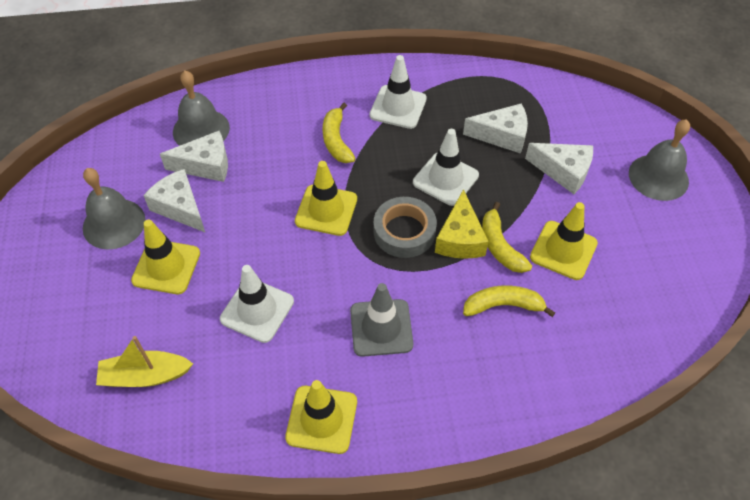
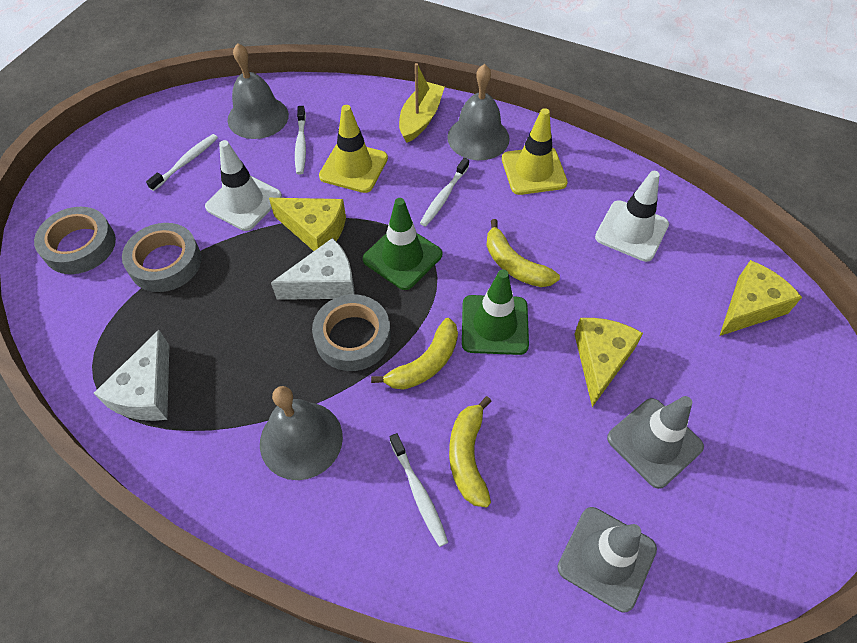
green traffic cone: 0 -> 2
grey tape: 1 -> 3
grey traffic cone: 1 -> 2
white cheese: 4 -> 2
white toothbrush: 0 -> 4
white traffic cone: 3 -> 2
yellow cheese: 1 -> 3
yellow traffic cone: 4 -> 2

